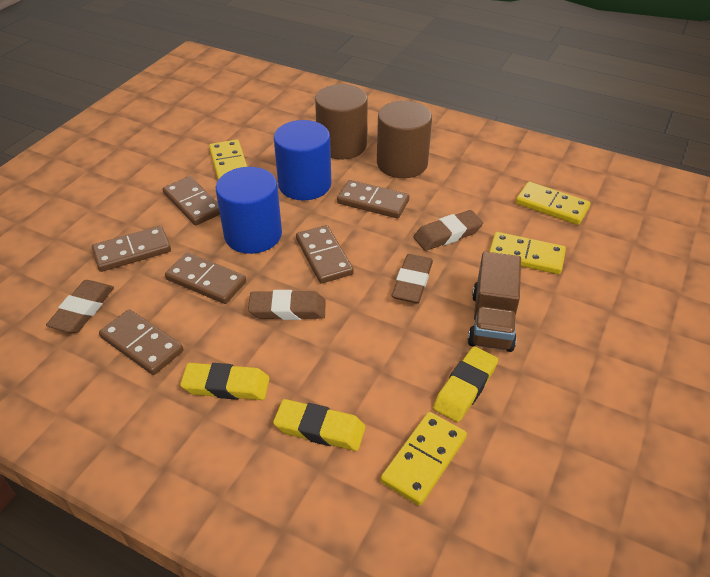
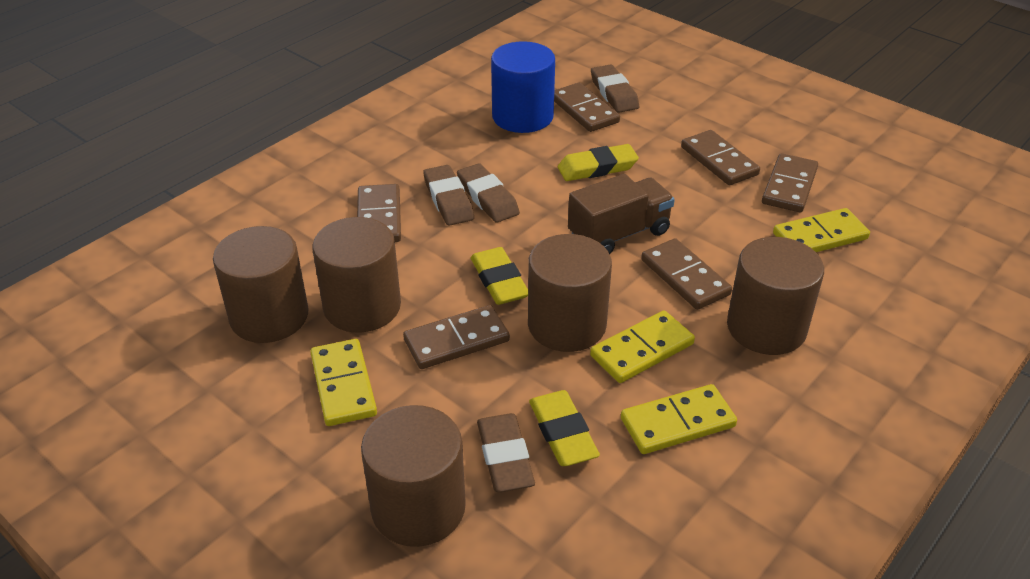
blue cylinder: 2 -> 1
brown cylinder: 2 -> 5

